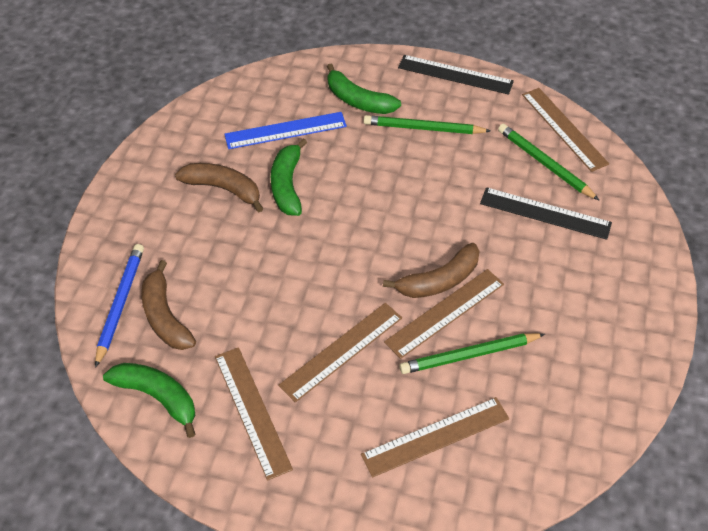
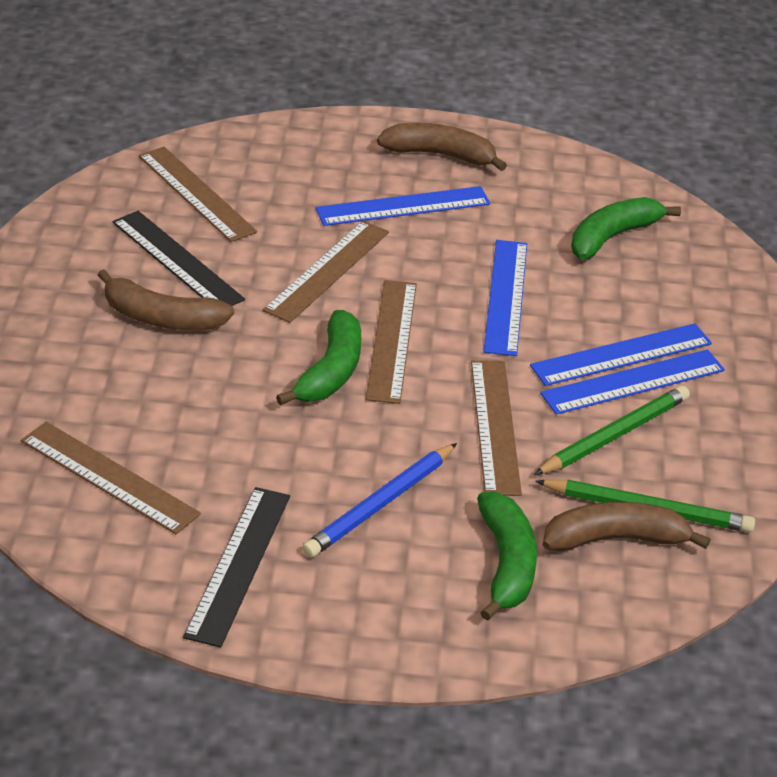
blue ruler: 1 -> 4
green pencil: 3 -> 2

